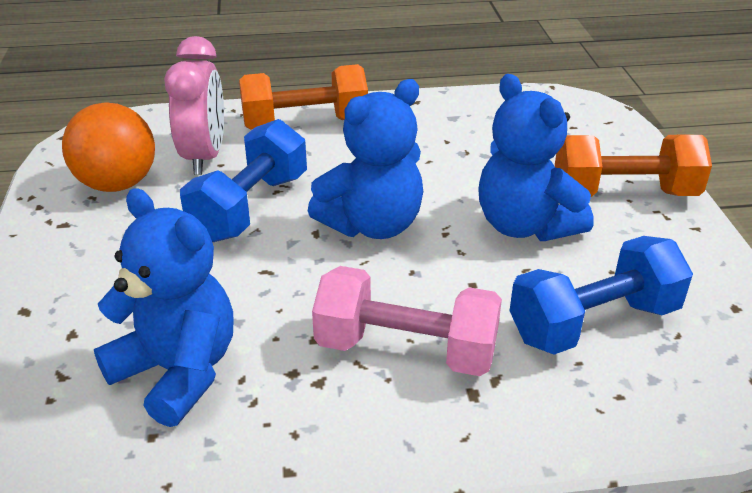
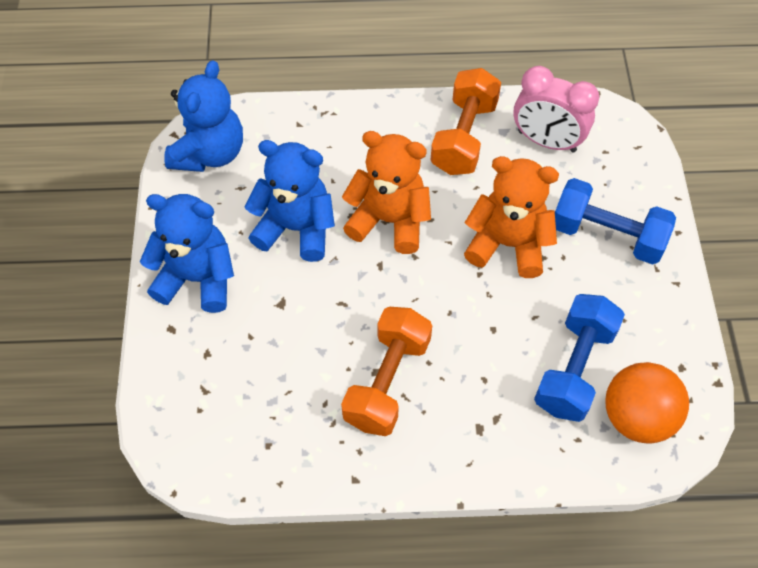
orange teddy bear: 0 -> 2
pink dumbbell: 1 -> 0

